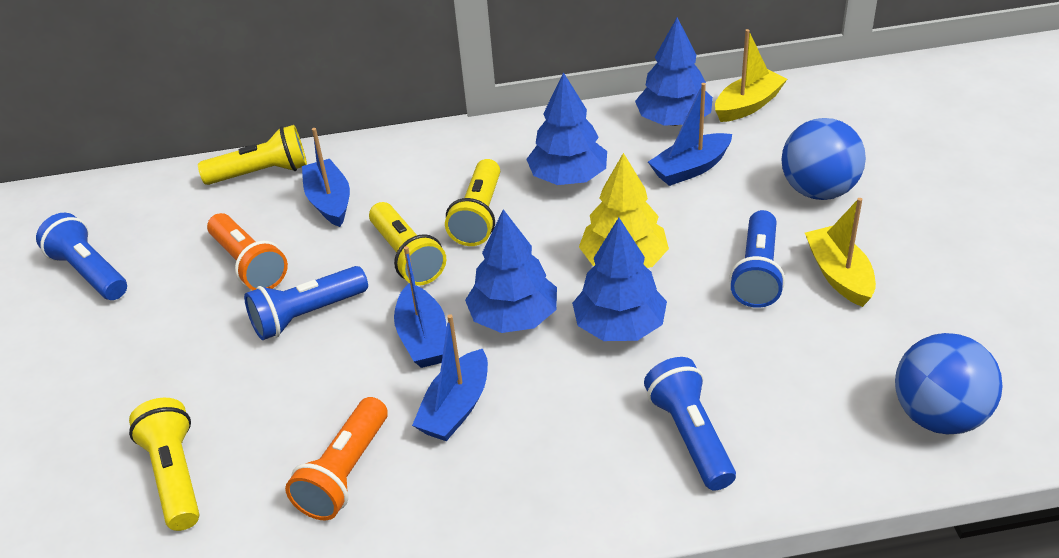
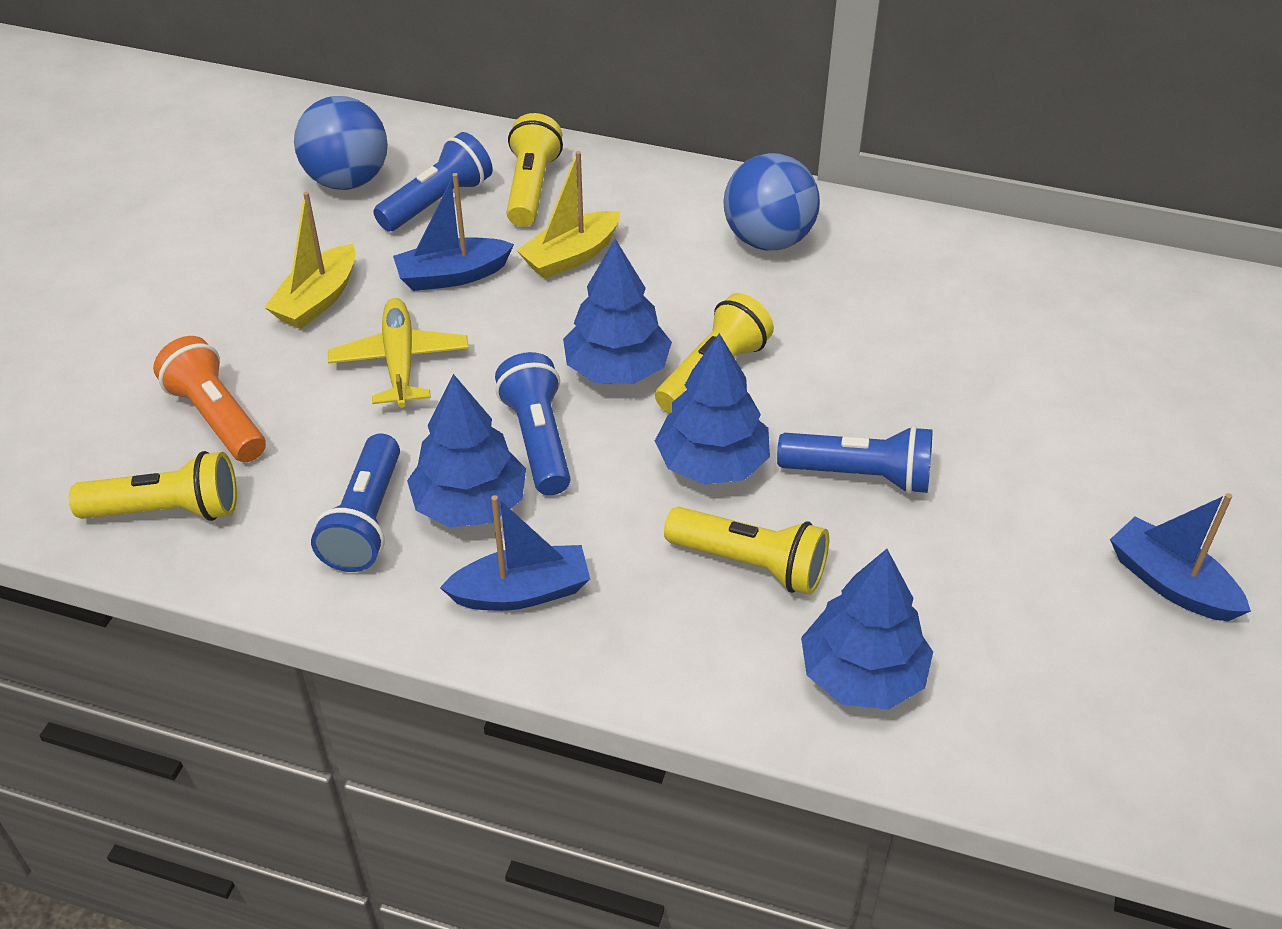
blue boat: 4 -> 3
orange flashlight: 2 -> 1
yellow plane: 0 -> 1
yellow tree: 1 -> 0

